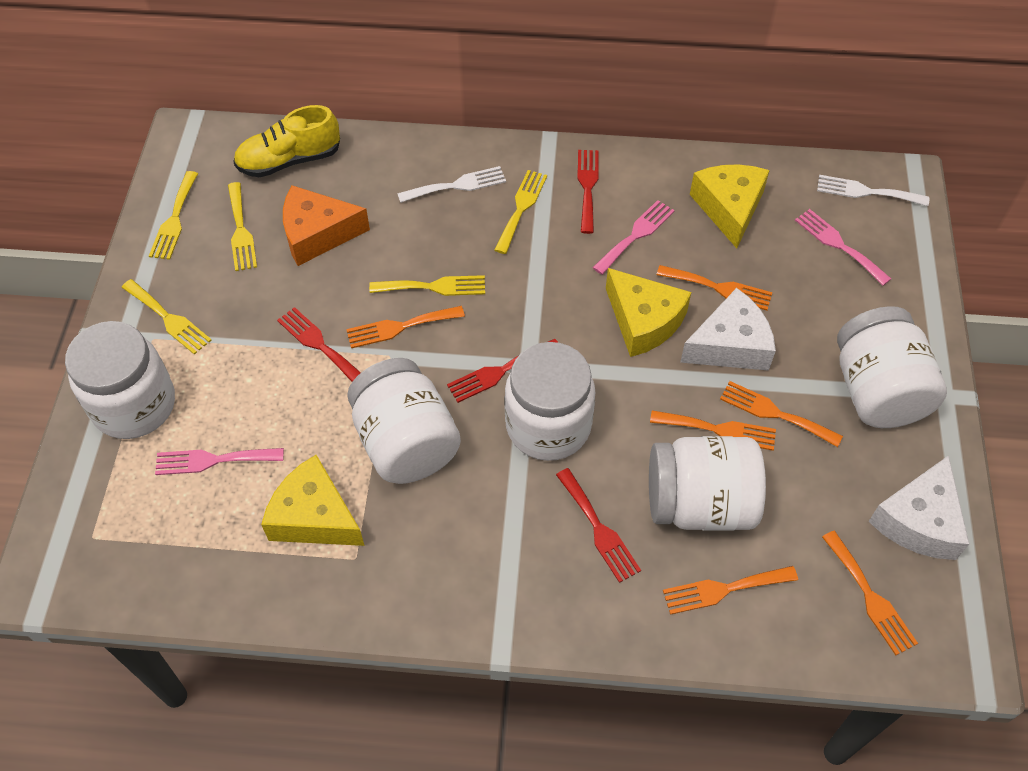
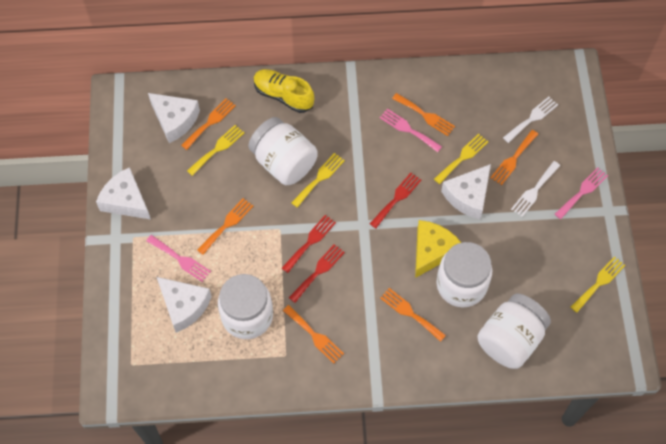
orange cheese: 1 -> 0
red fork: 4 -> 3
white cheese: 2 -> 4
white jar: 5 -> 4
yellow cheese: 3 -> 1
yellow fork: 5 -> 4

